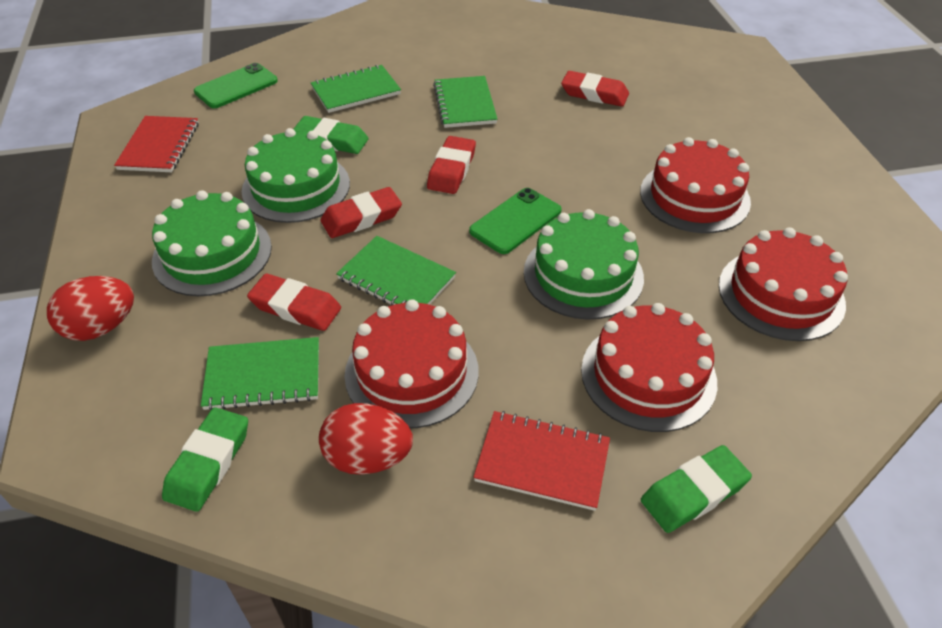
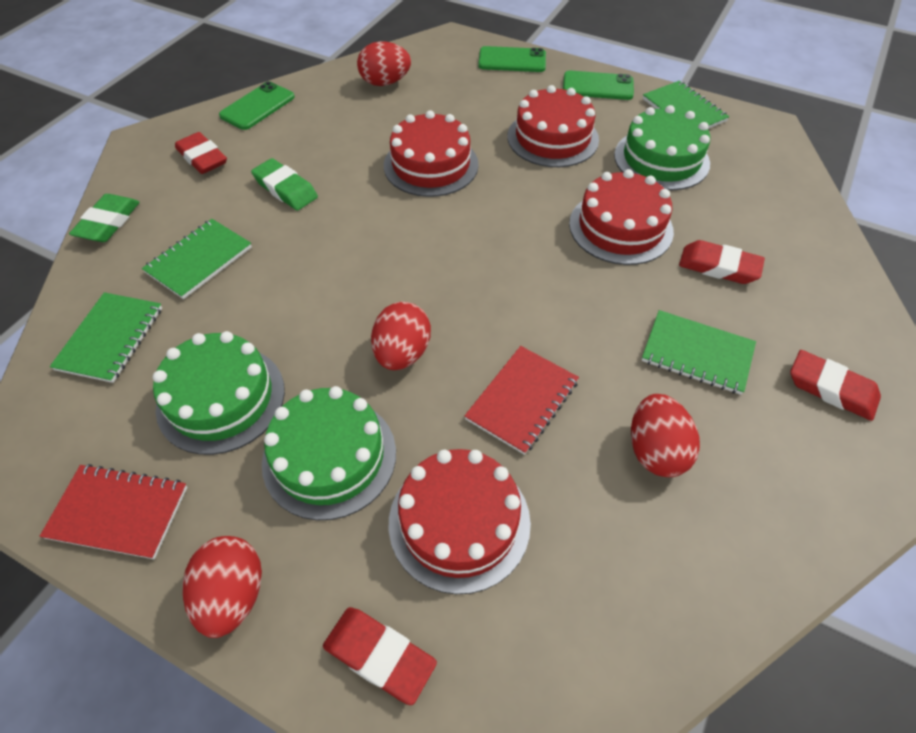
green eraser: 3 -> 2
green phone: 2 -> 3
red egg: 2 -> 4

